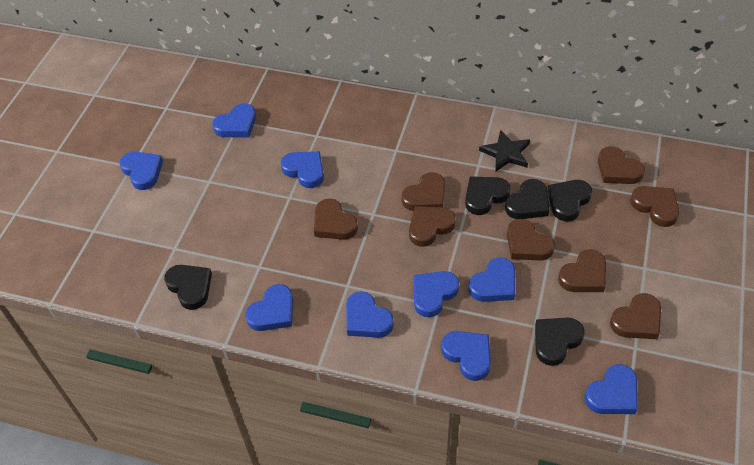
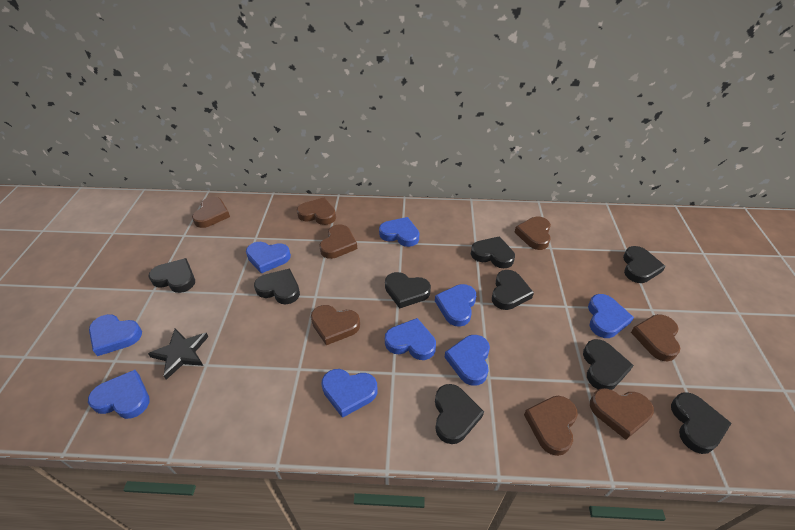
black heart: 5 -> 9

